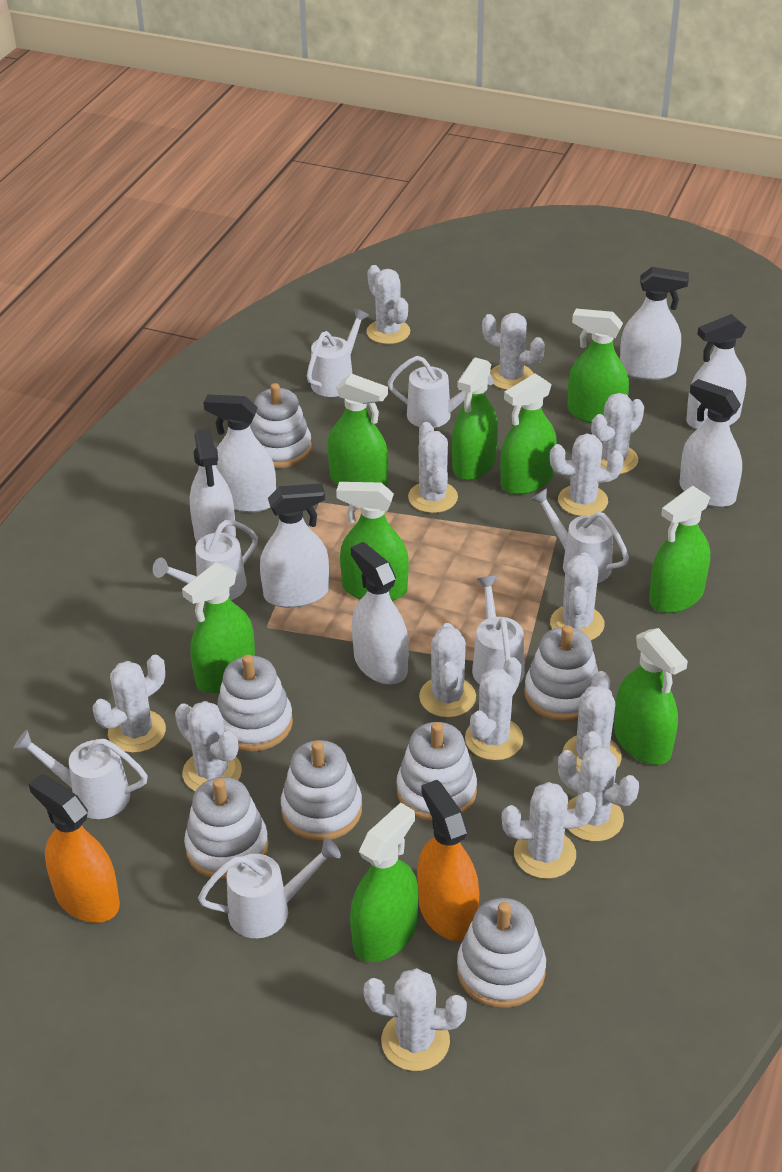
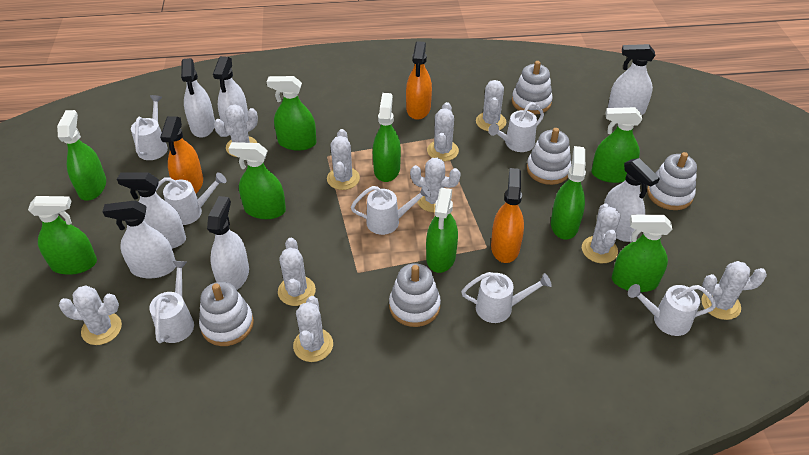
orange spray bottle: 2 -> 3
white cactus: 14 -> 10
white stacking toy: 7 -> 5

